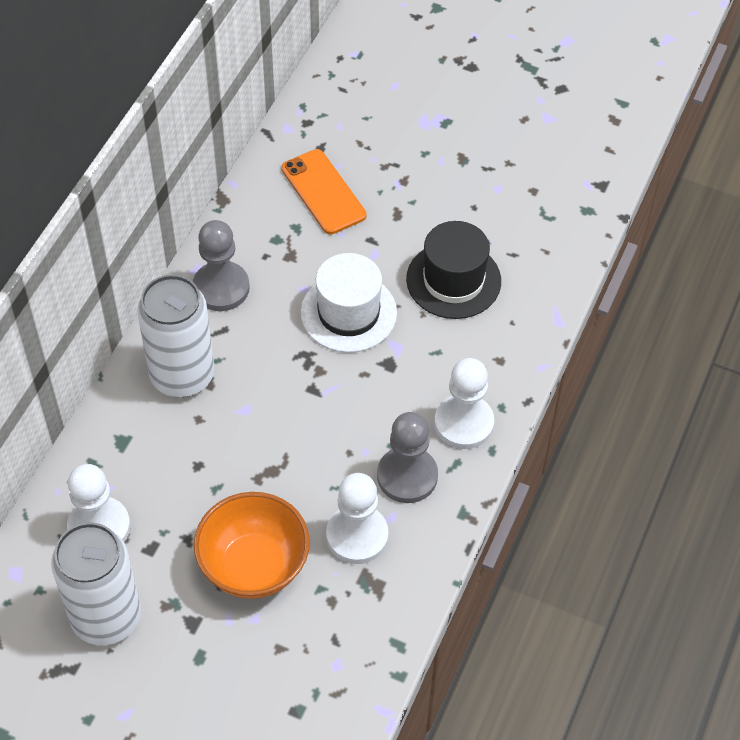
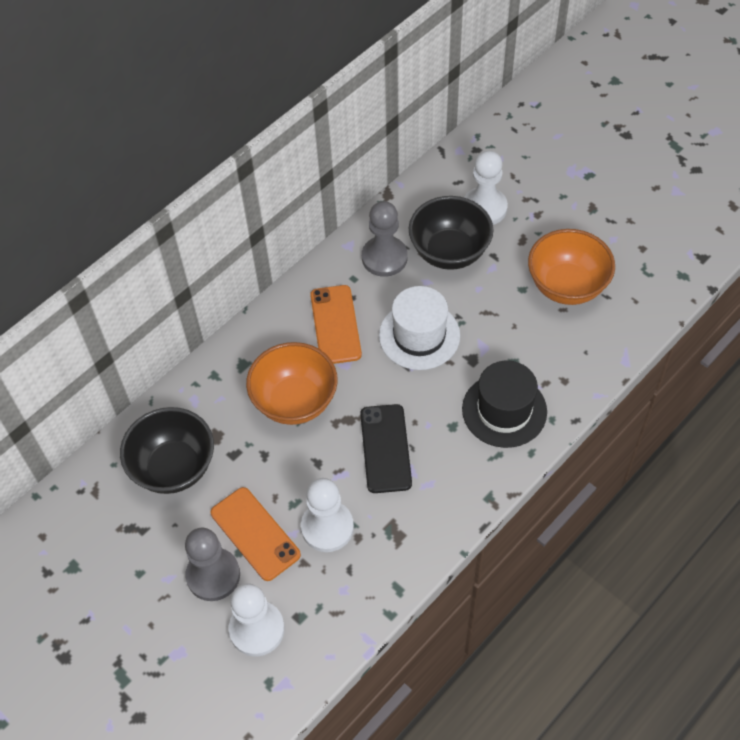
black bowl: 0 -> 2
black phone: 0 -> 1
orange bowl: 1 -> 2
orange phone: 1 -> 2
white can: 2 -> 0

